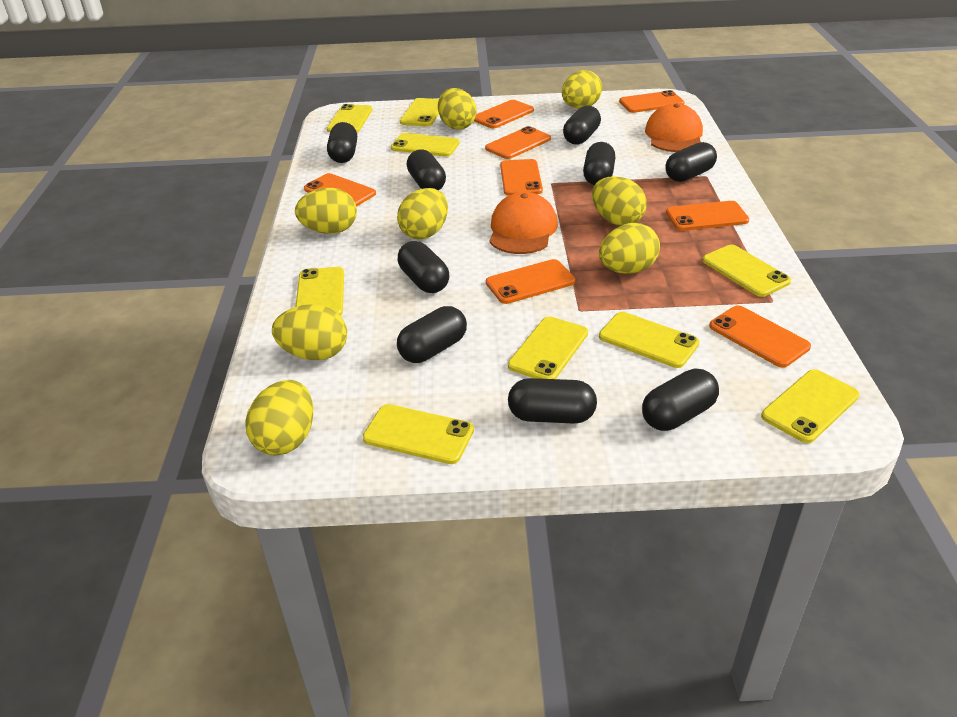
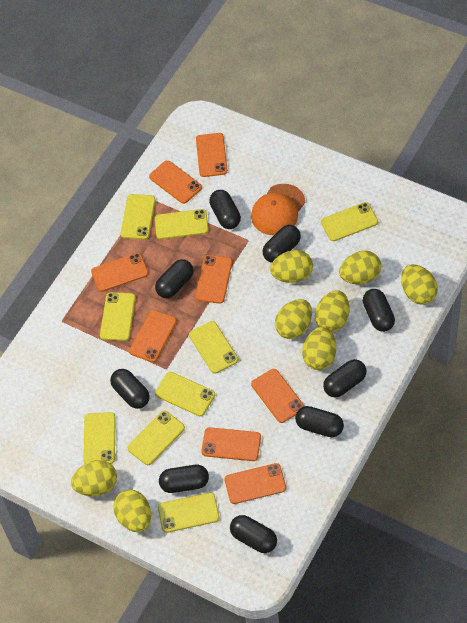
orange cap: 2 -> 1

